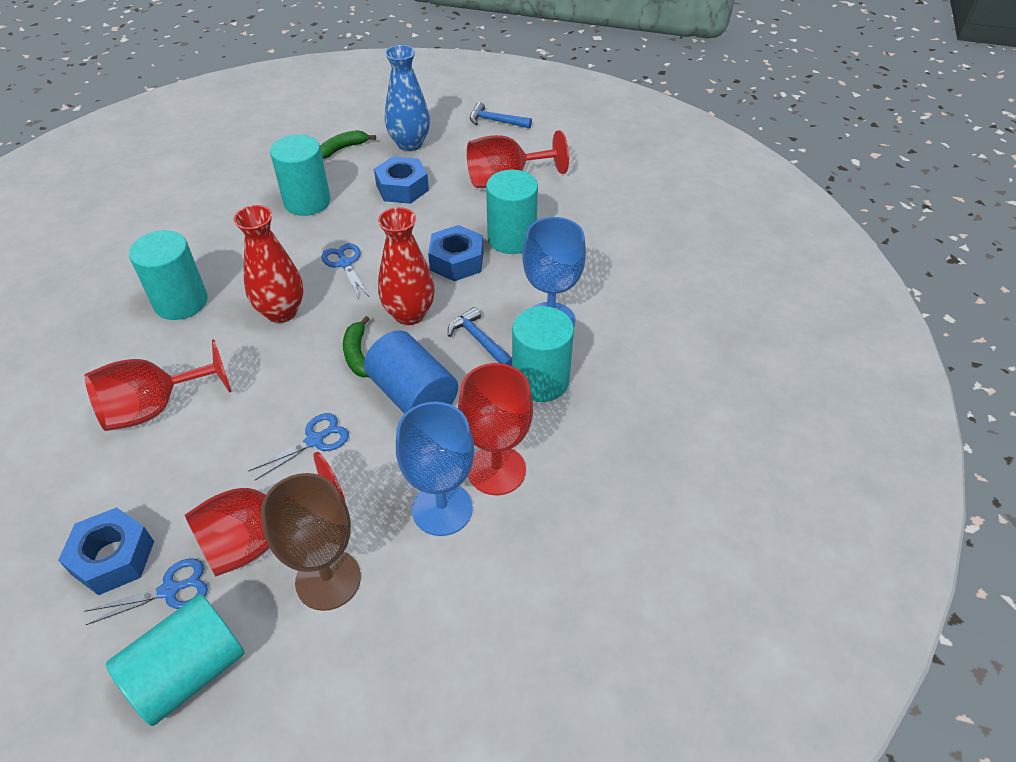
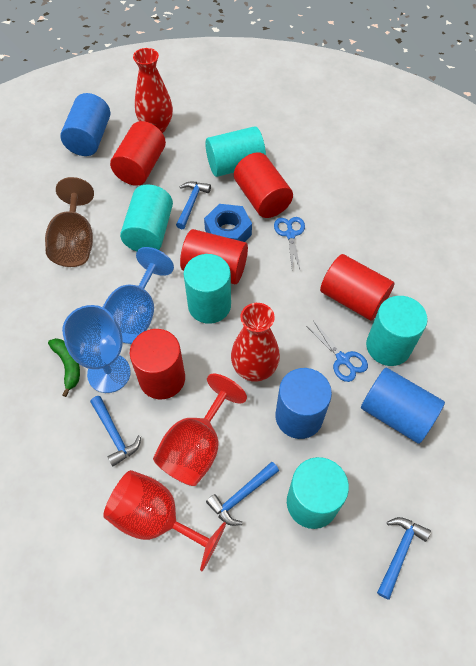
blue cylinder: 1 -> 3
blue hammer: 2 -> 4
blue nut: 3 -> 1
blue scissors: 3 -> 2
blue vase: 1 -> 0
green banana: 2 -> 1
red cylinder: 0 -> 5
red goblet: 4 -> 2

